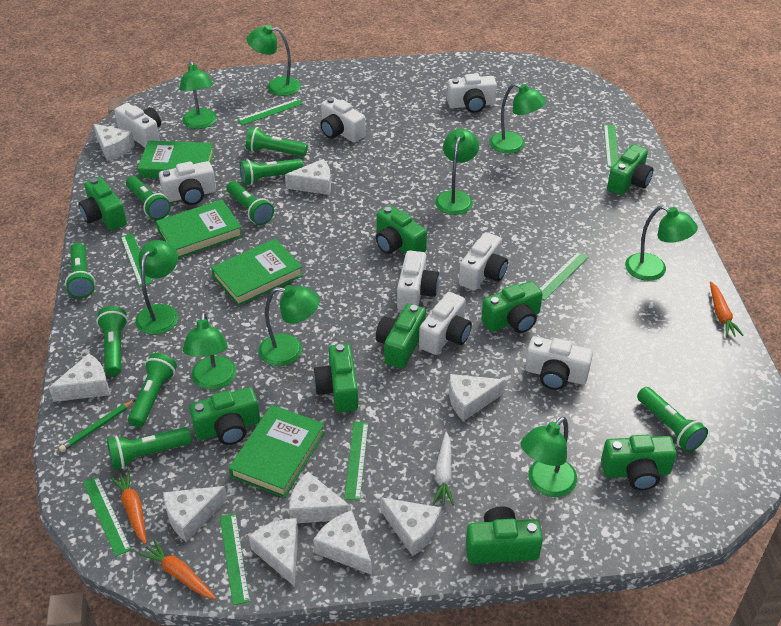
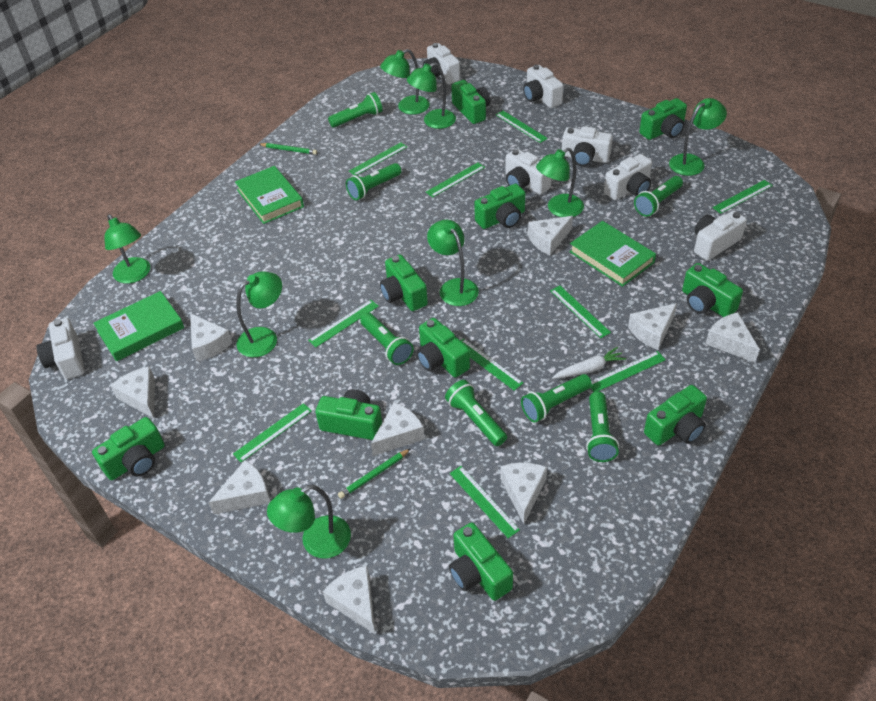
green book: 4 -> 3
green camera: 9 -> 10
green flashlight: 9 -> 7
green lamp: 9 -> 8
green pencil: 1 -> 2
green ruler: 7 -> 10
orange carrot: 3 -> 0
white camera: 8 -> 7

